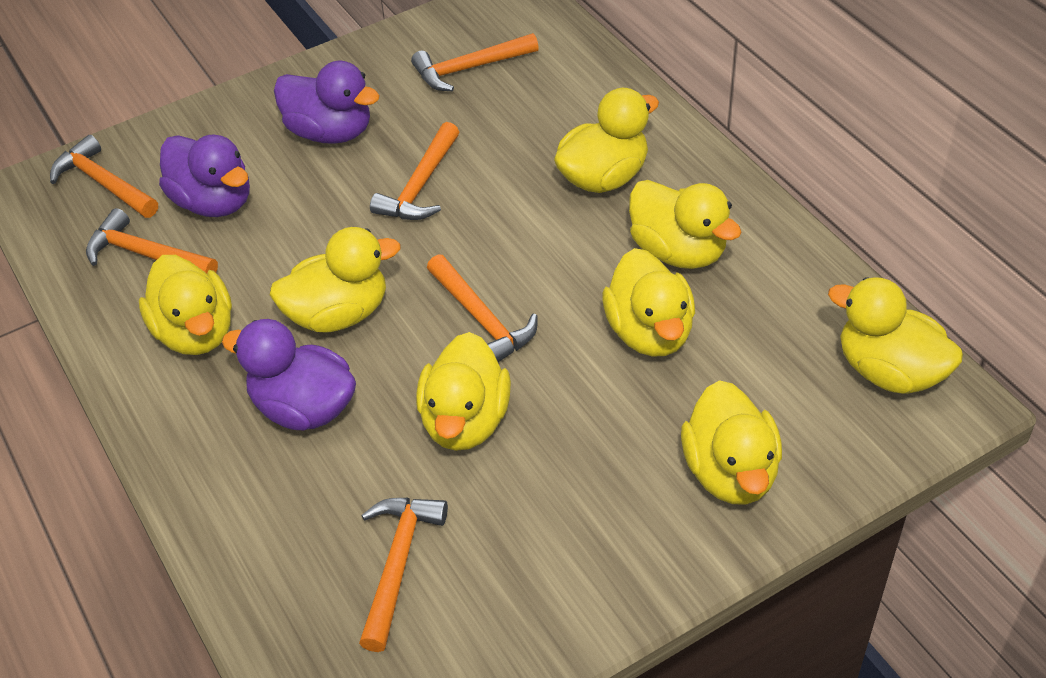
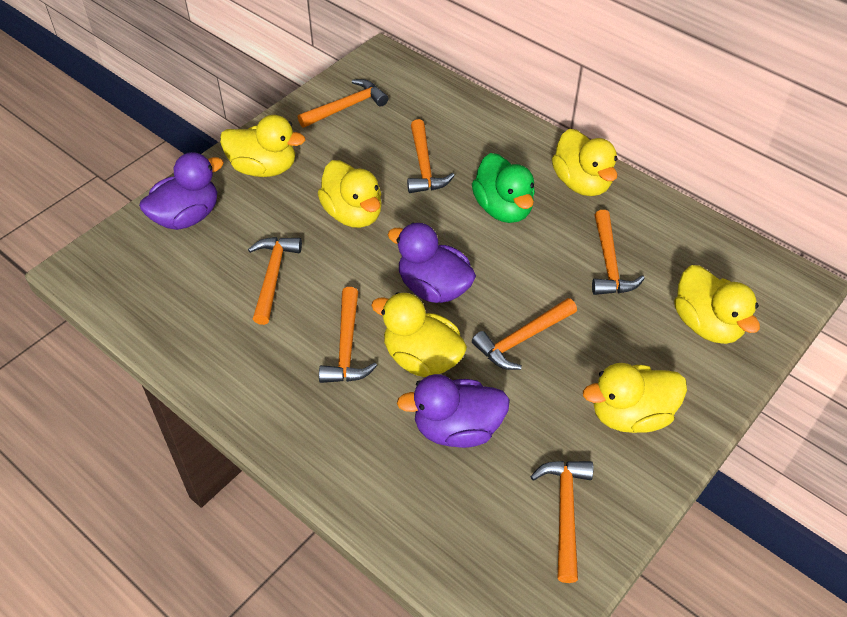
green duck: 0 -> 1
orange hammer: 6 -> 7
yellow duck: 8 -> 6

